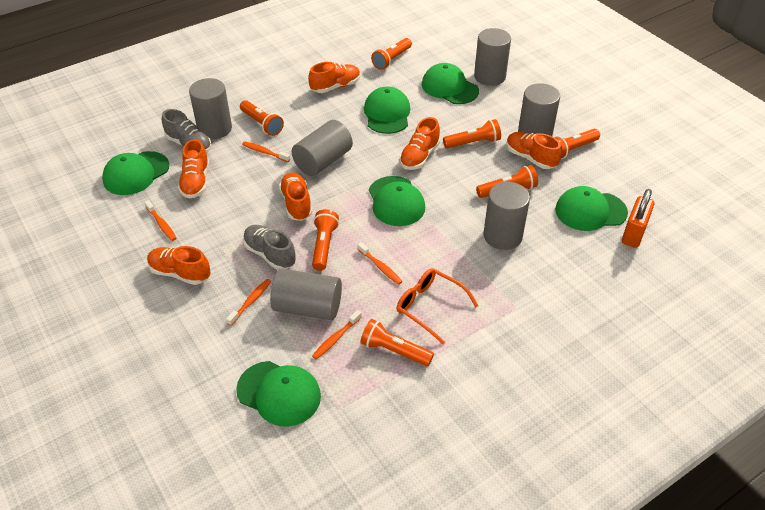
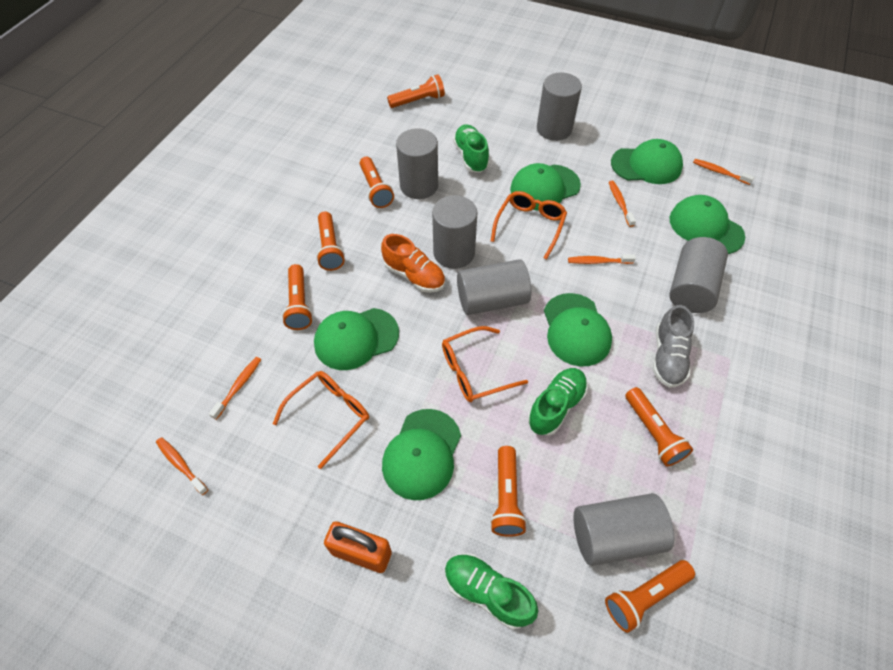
green shoe: 0 -> 3
grey shoe: 2 -> 1
orange glasses: 1 -> 3
orange shoe: 6 -> 1

